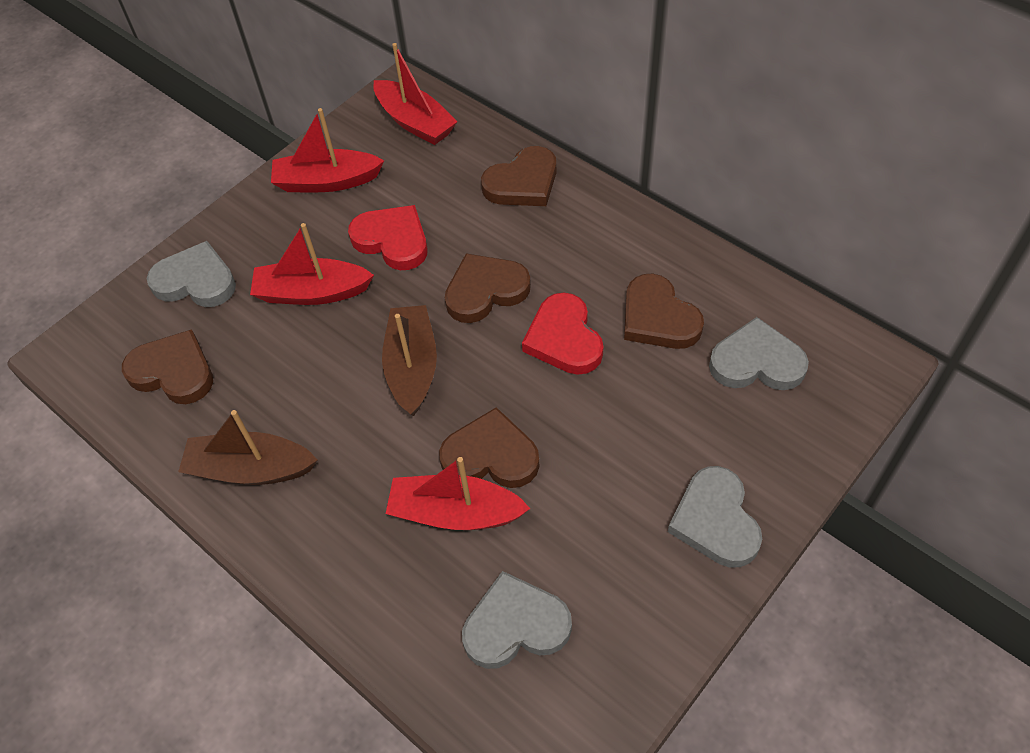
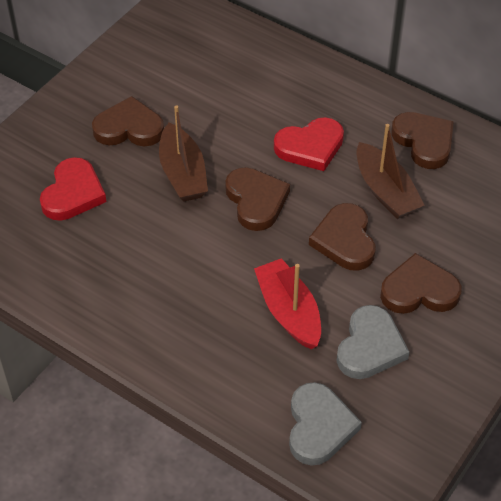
grey heart: 4 -> 2
red boat: 4 -> 1

